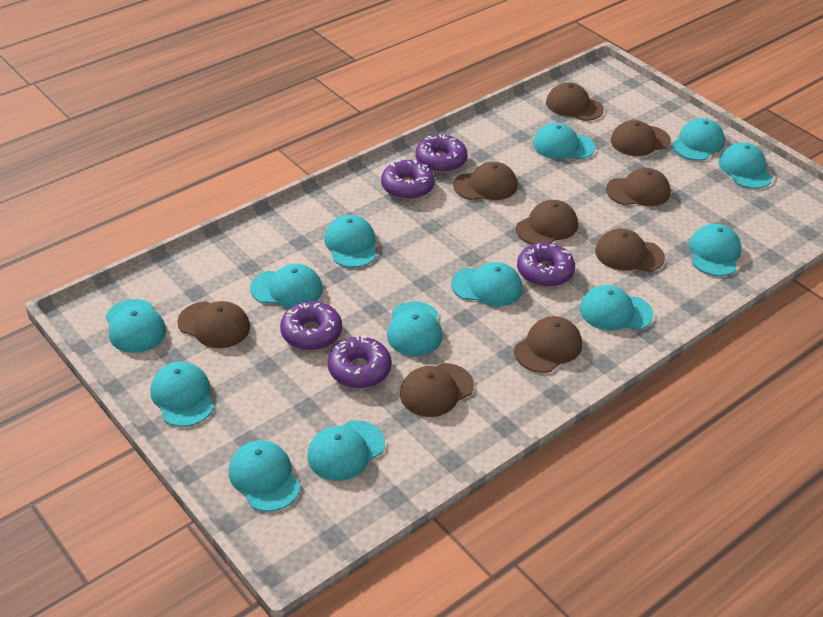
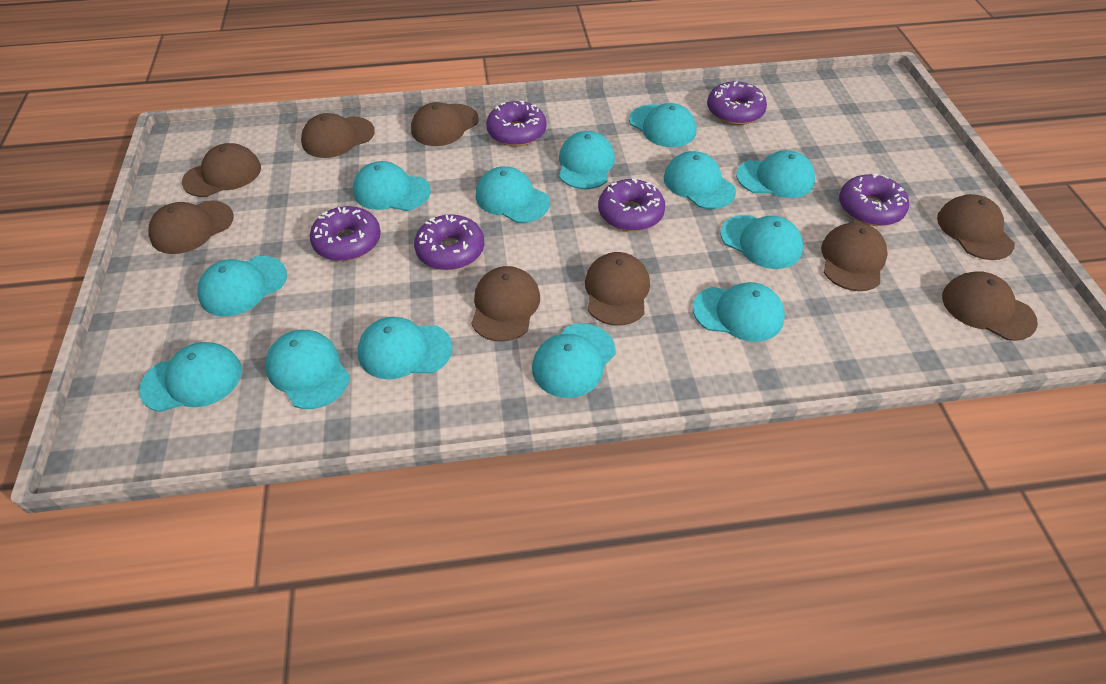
purple donut: 5 -> 6

